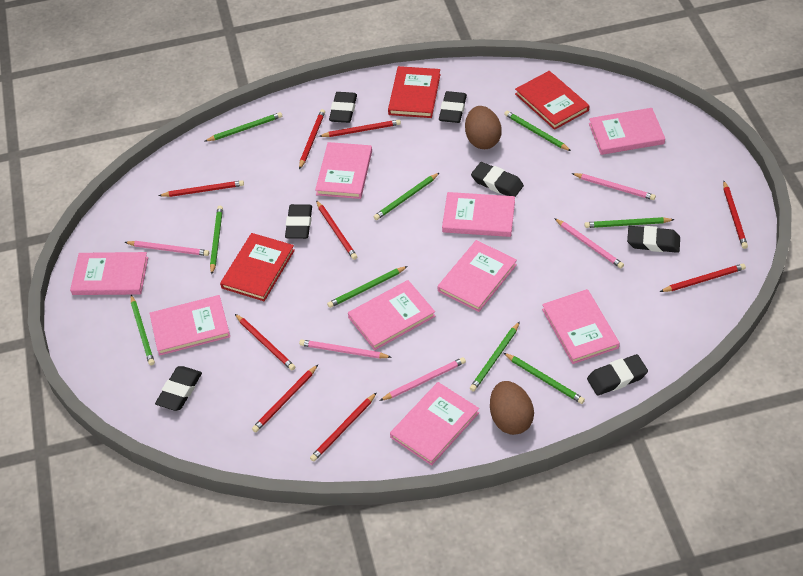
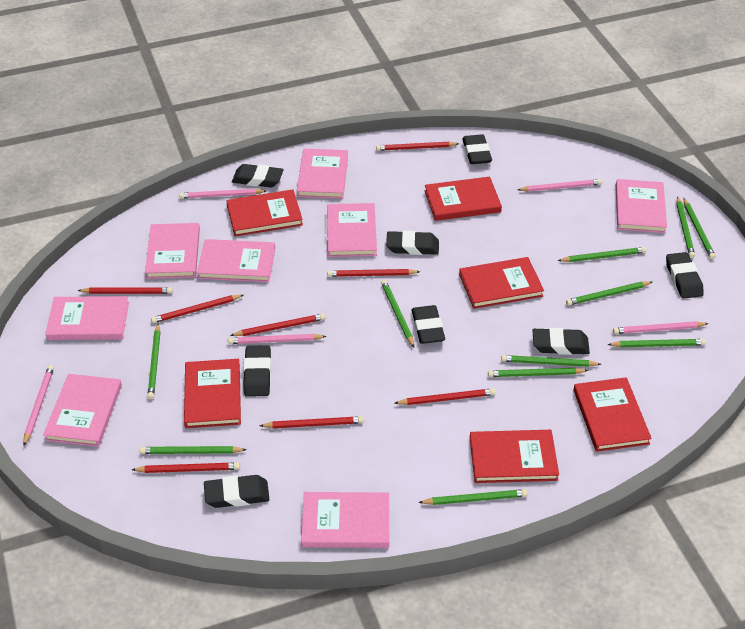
black eraser: 7 -> 8
brown egg: 2 -> 0
green pencil: 9 -> 11
pink book: 9 -> 8
red book: 3 -> 6
red pencil: 9 -> 8

